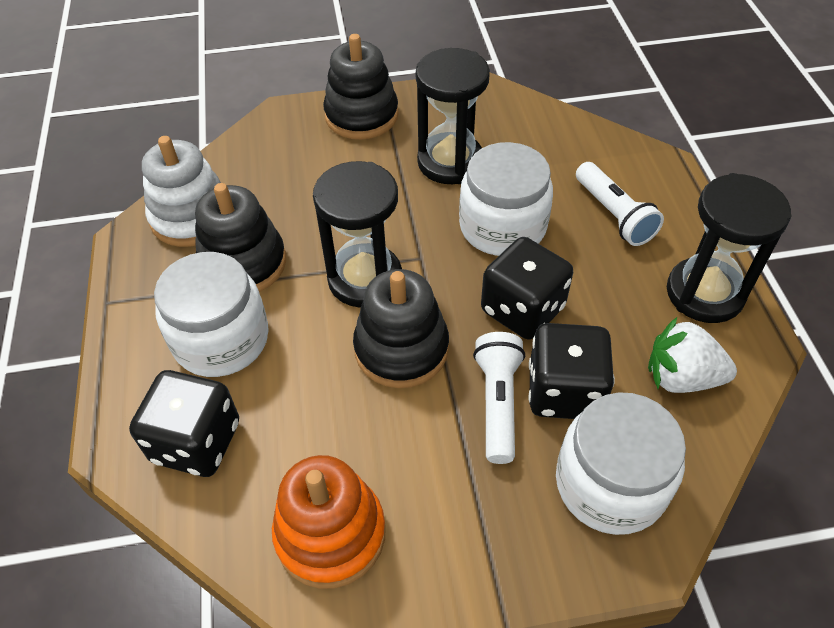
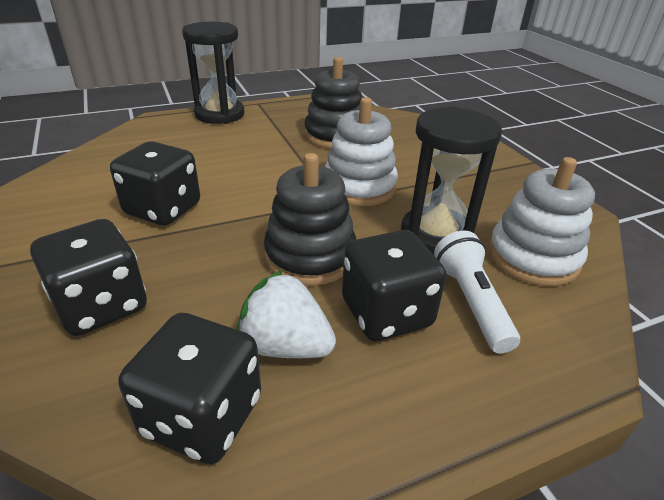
black dice: 3 -> 4
black hourglass: 3 -> 2
black stacking toy: 3 -> 2
orange stacking toy: 1 -> 0
white flashlight: 2 -> 1
white jar: 3 -> 0
white stacking toy: 1 -> 2

